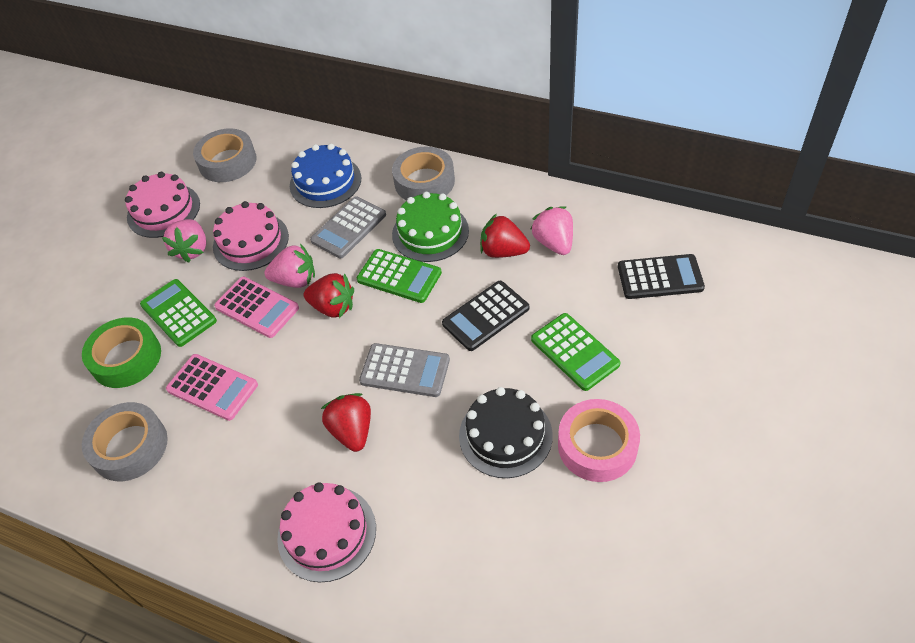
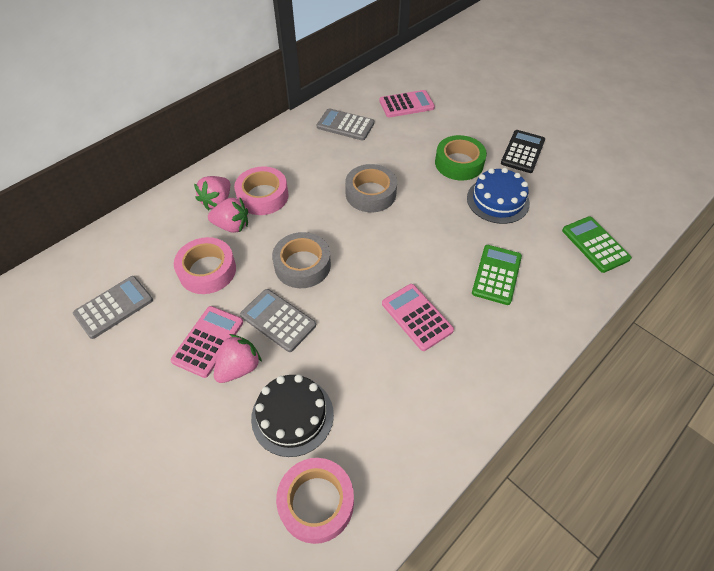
black calculator: 2 -> 1
green cake: 1 -> 0
green calculator: 3 -> 2
grey calculator: 2 -> 3
grey tape: 3 -> 2
pink cake: 3 -> 0
pink calculator: 2 -> 3
pink tape: 1 -> 3
red strawberry: 3 -> 0

